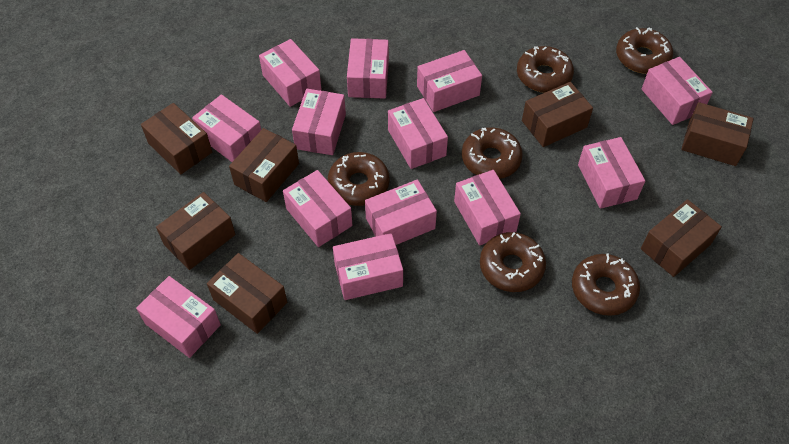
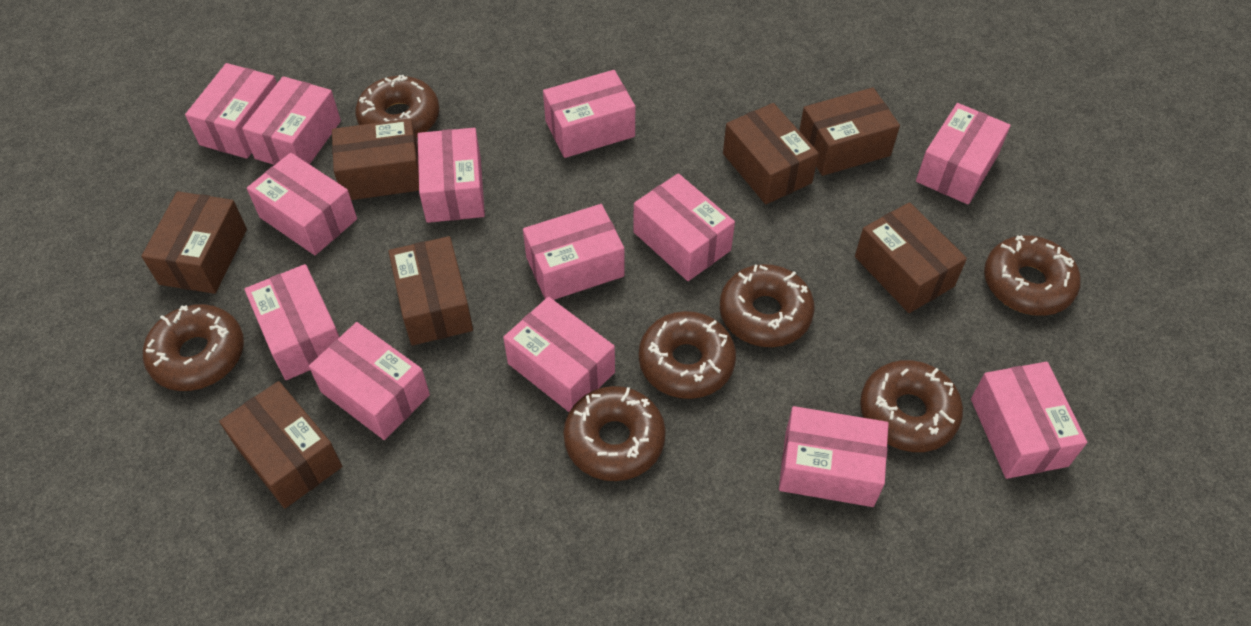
brown donut: 6 -> 7

